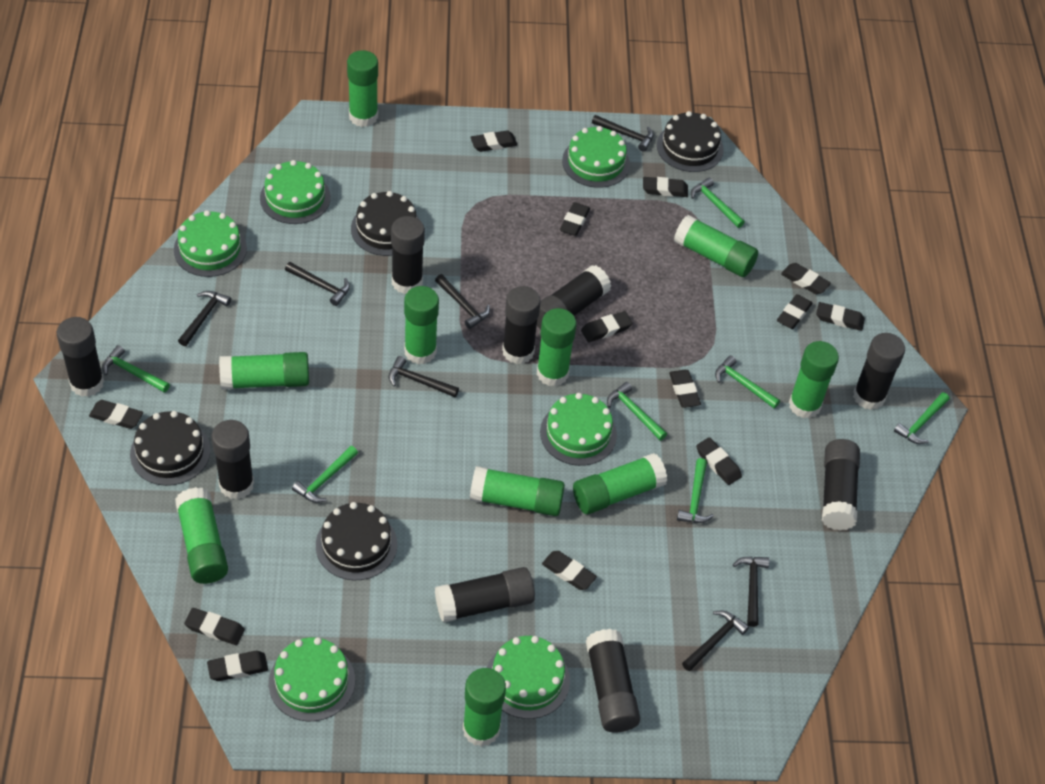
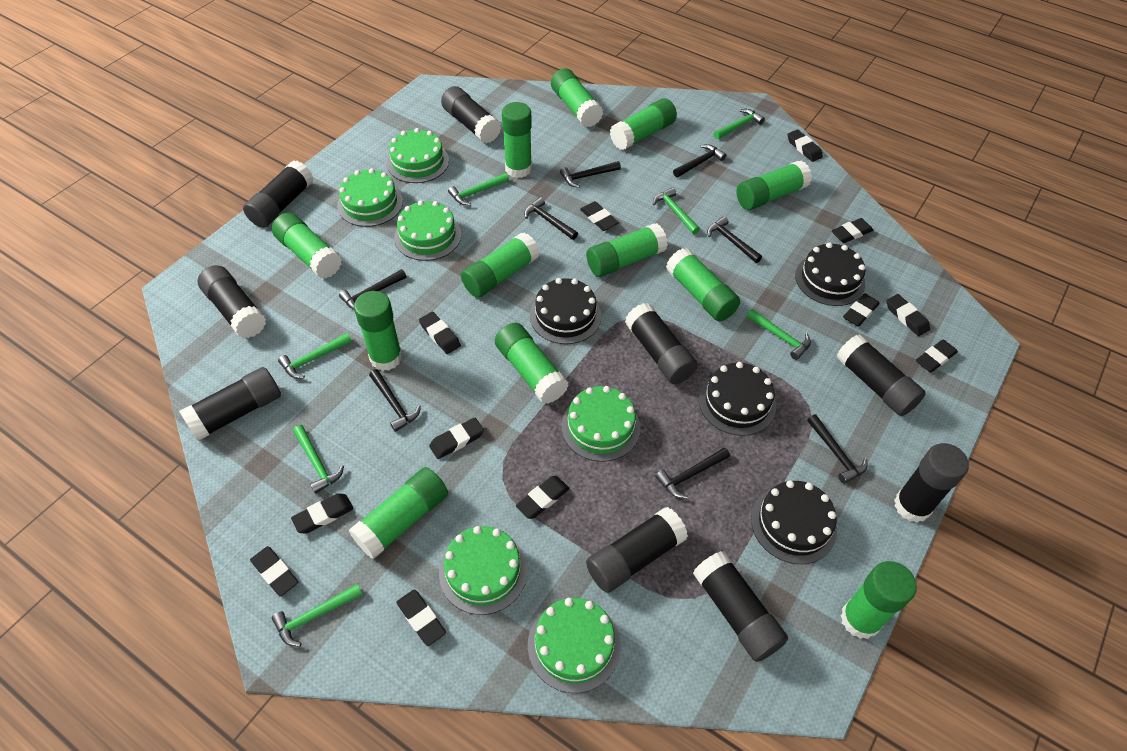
black eraser: 13 -> 12
black hammer: 7 -> 8
green glue stick: 10 -> 12

